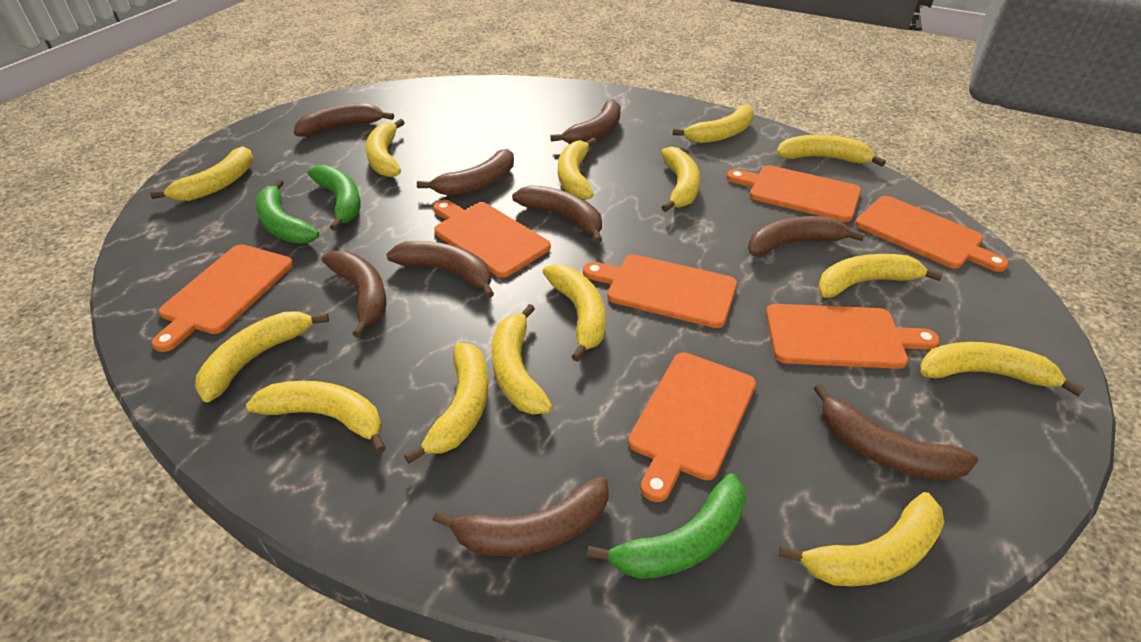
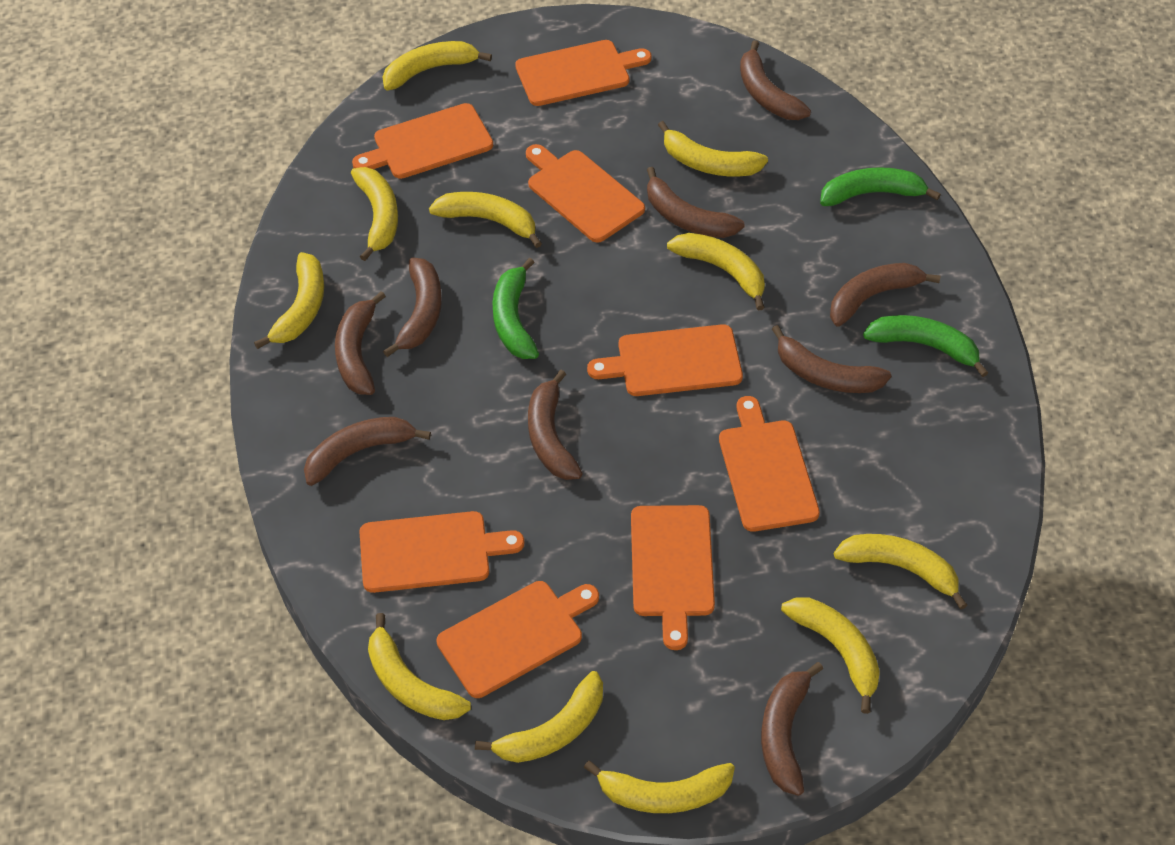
orange cutting board: 7 -> 8
yellow banana: 14 -> 11

